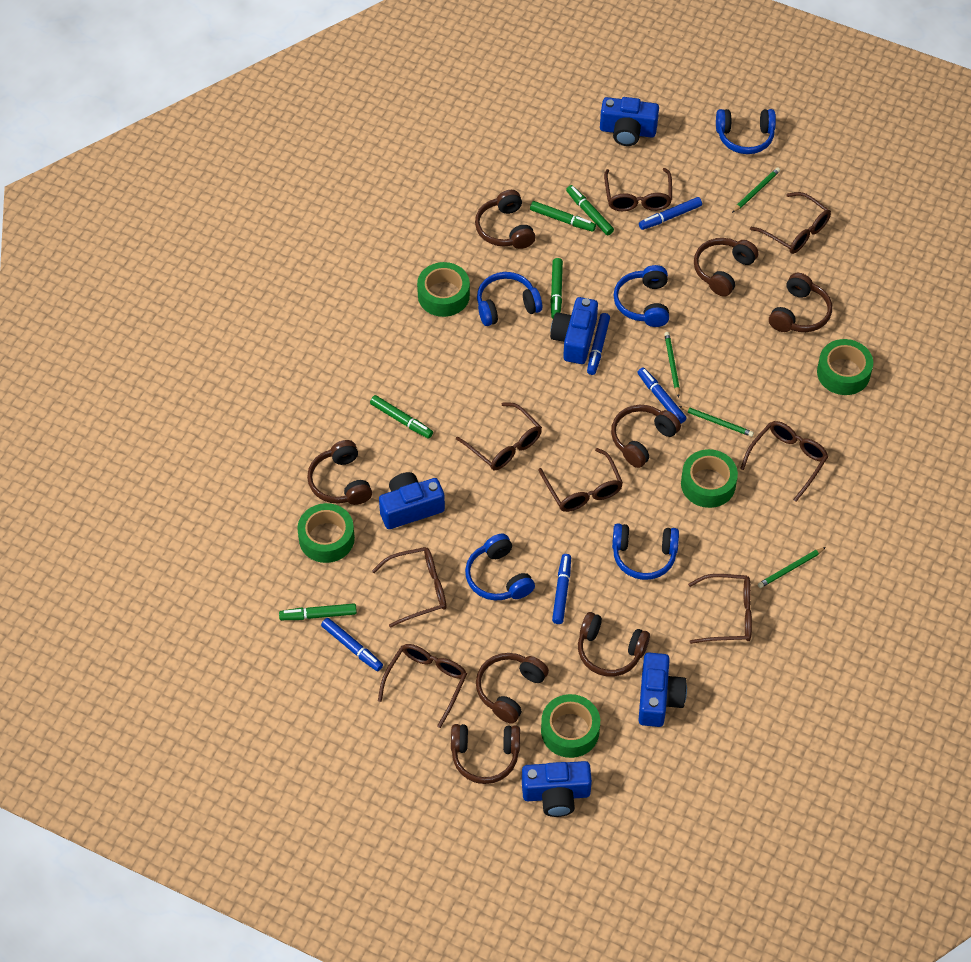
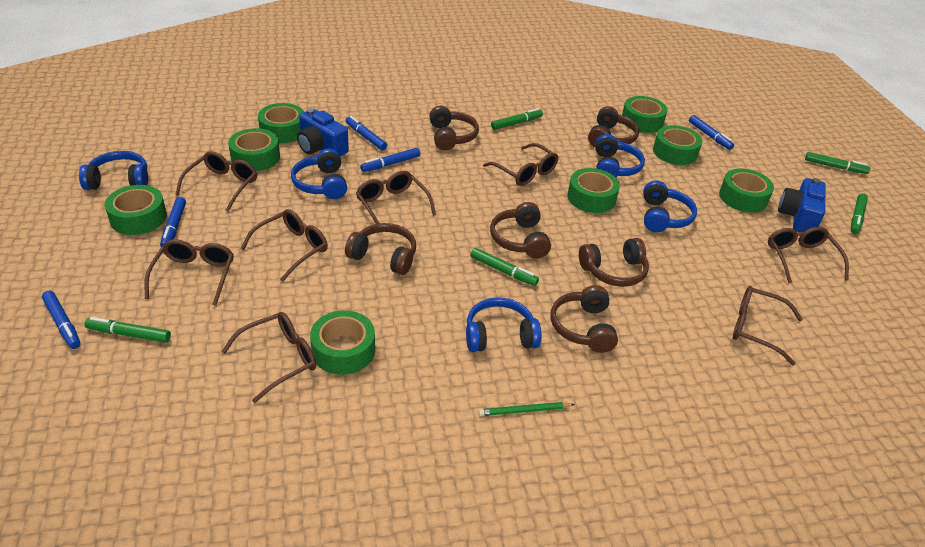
blue camera: 5 -> 2
brown headphones: 8 -> 6
green pencil: 4 -> 1
green tape: 5 -> 8

